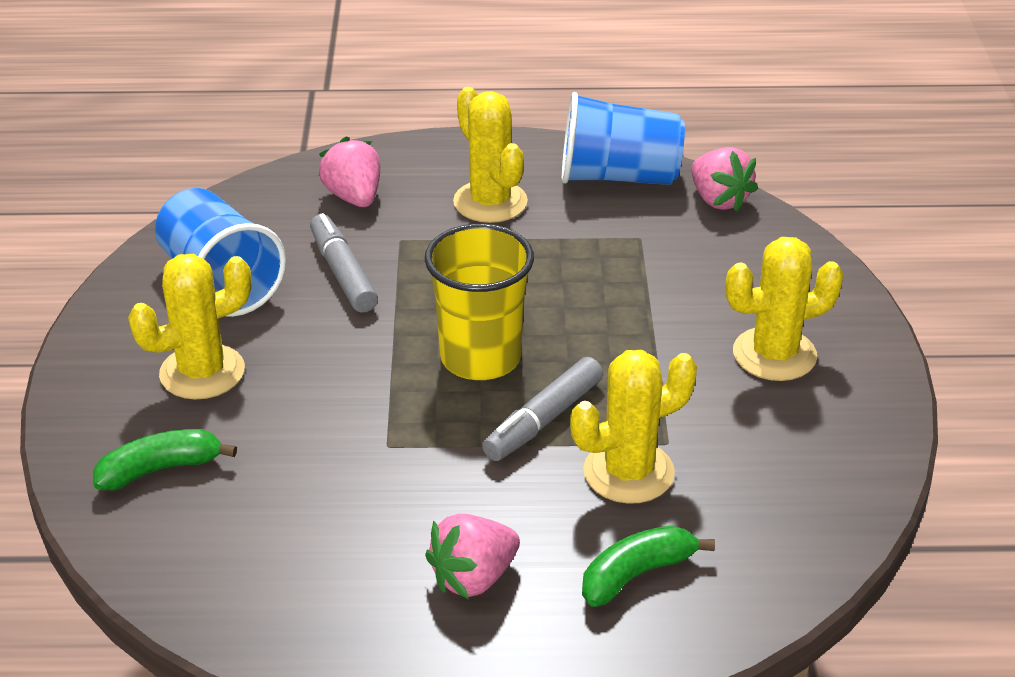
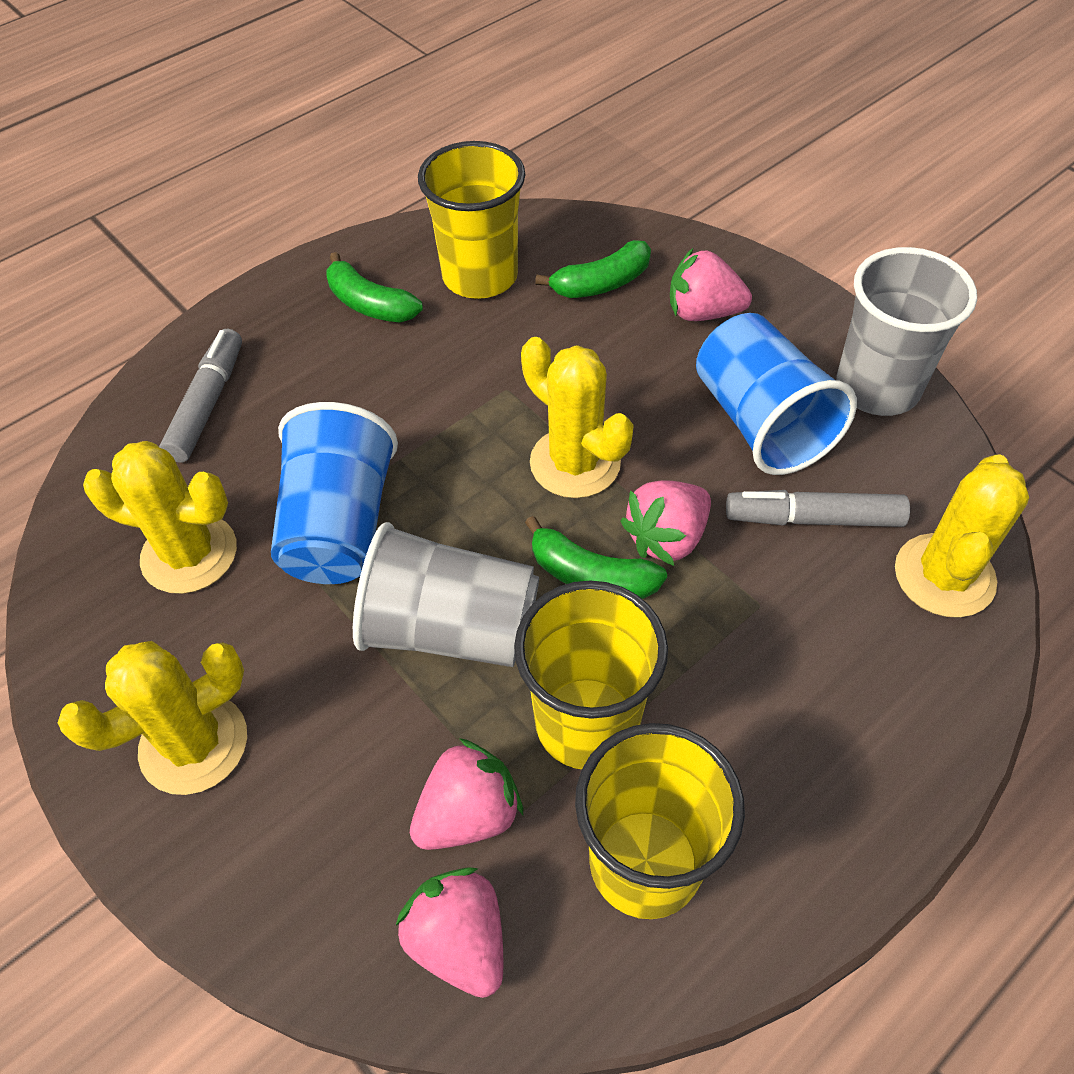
green banana: 2 -> 3
grey cup: 0 -> 2
pink strawberry: 3 -> 4
yellow cup: 1 -> 3

